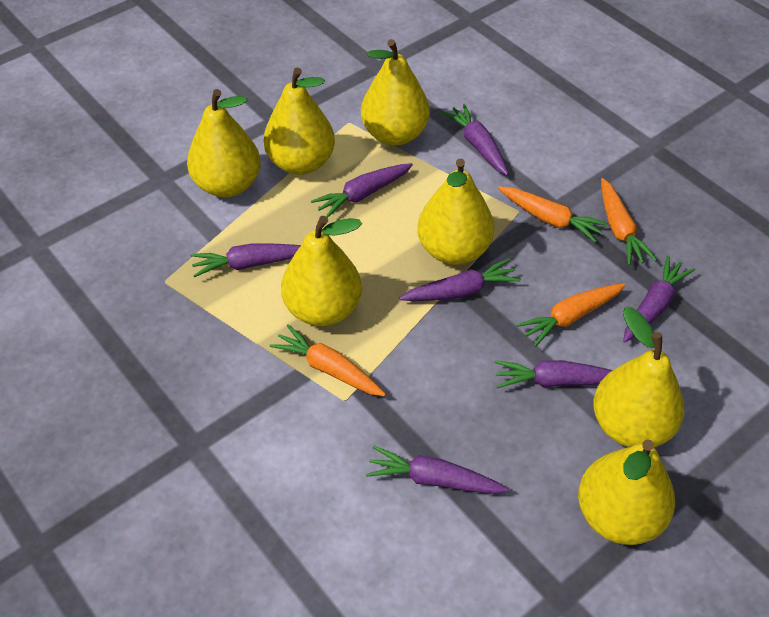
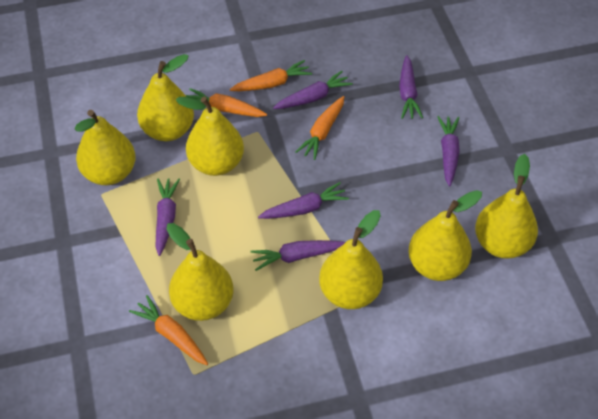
purple carrot: 7 -> 6

